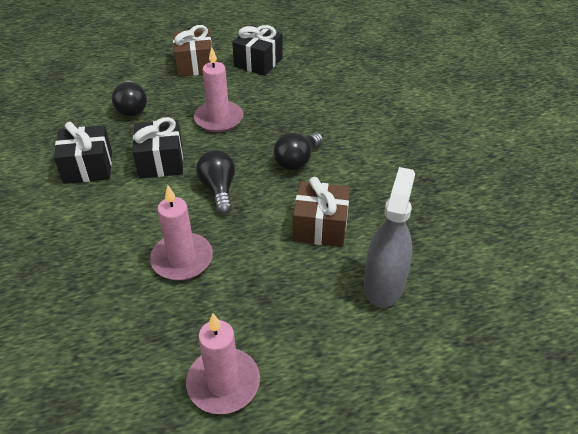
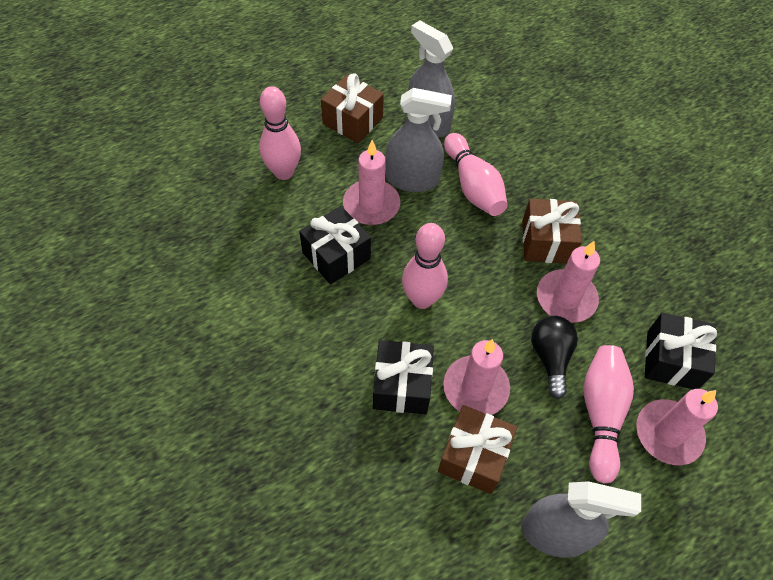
black light bulb: 3 -> 1
brown gift: 2 -> 3
grey spray bottle: 1 -> 3
pink bowling pin: 0 -> 4
pink candle: 3 -> 4

